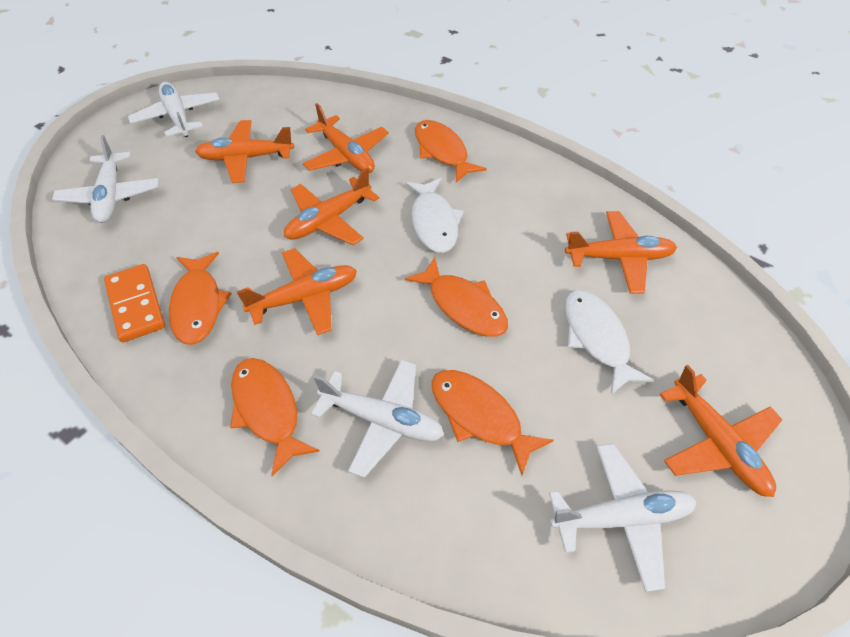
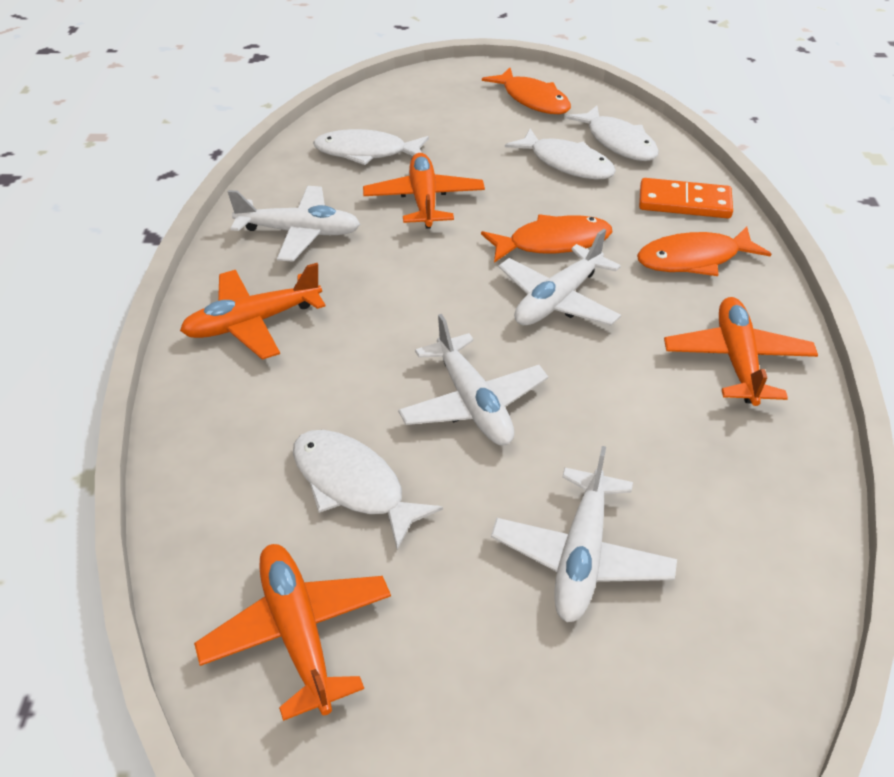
orange fish: 5 -> 3
orange plane: 6 -> 4
white fish: 2 -> 4

